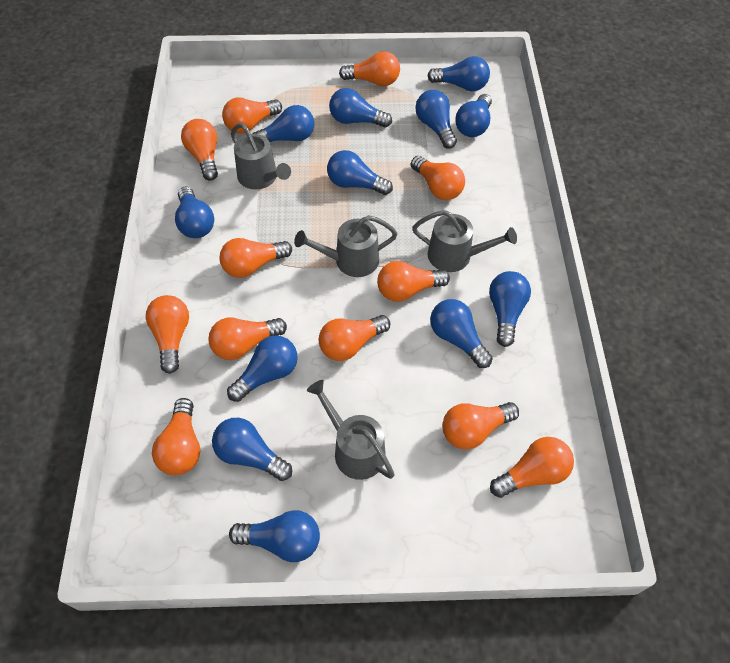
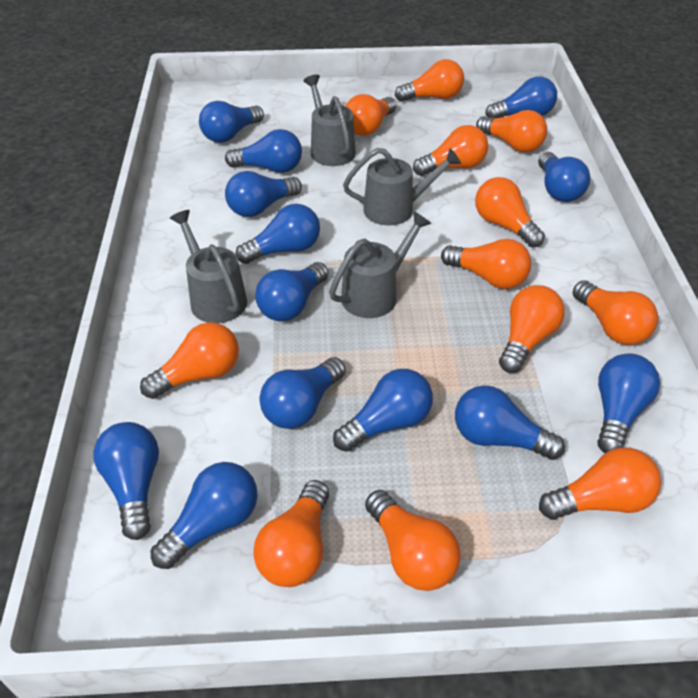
blue light bulb: 12 -> 13

